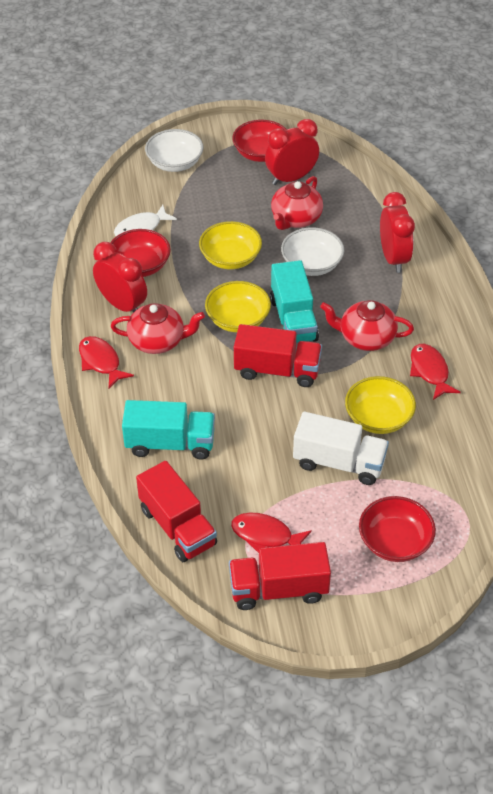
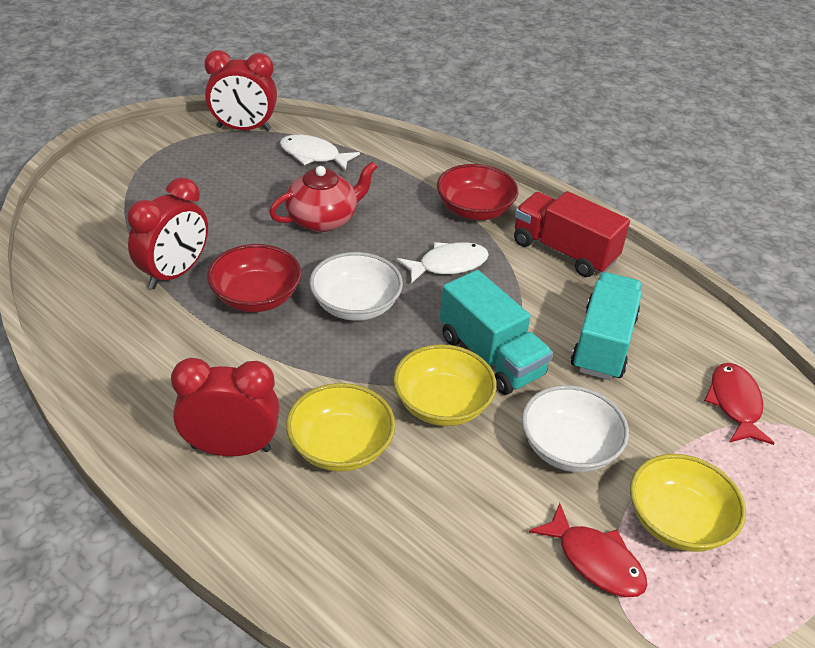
red bowl: 3 -> 2
red fish: 3 -> 2
red teapot: 3 -> 1
red truck: 3 -> 1
white fish: 1 -> 2
white truck: 1 -> 0

